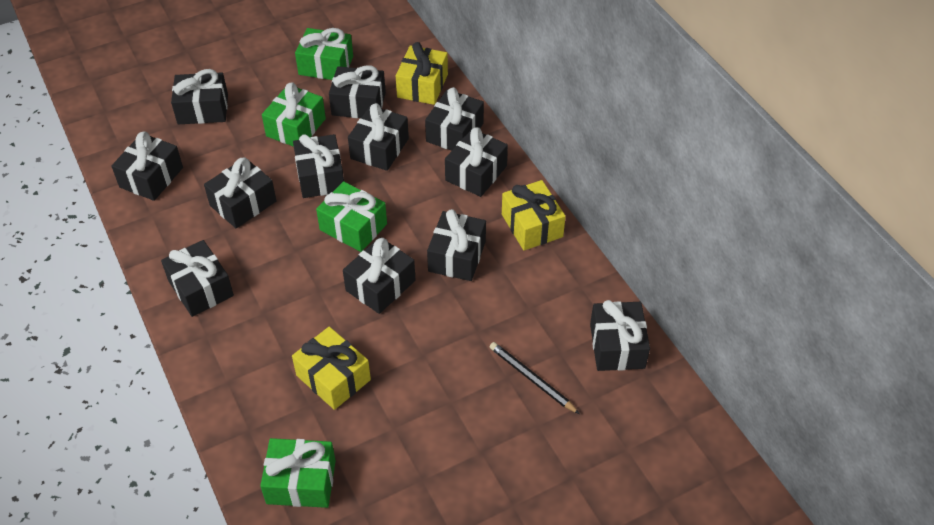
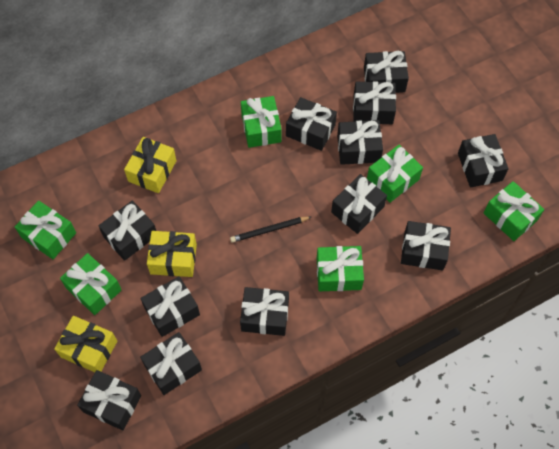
green gift: 4 -> 6

